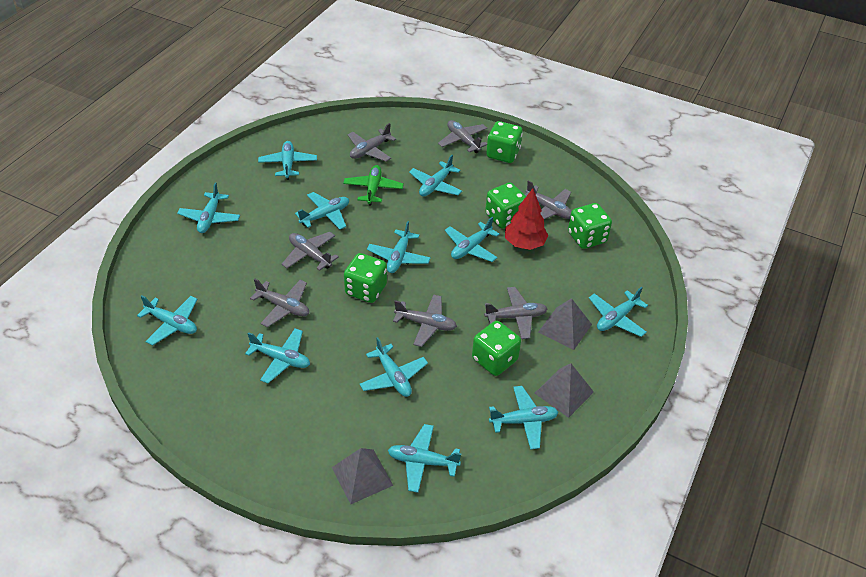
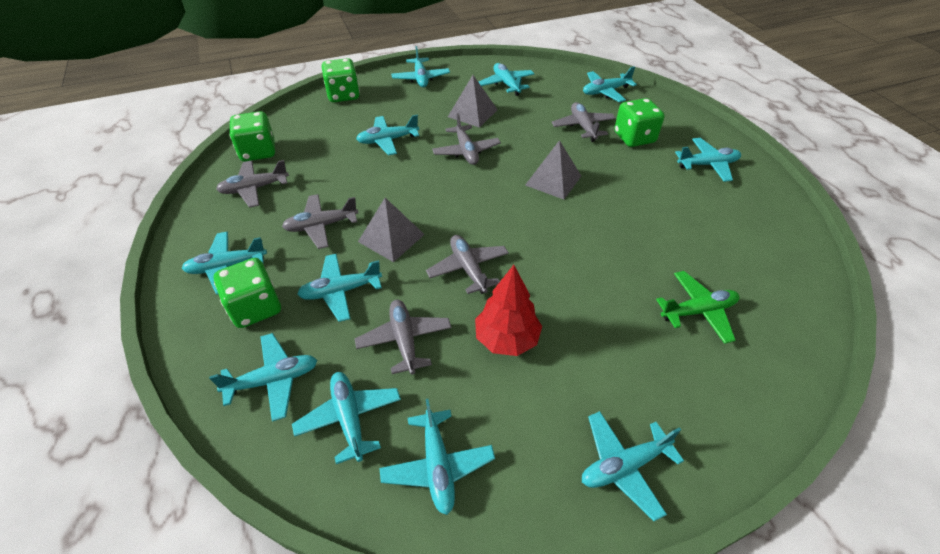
green dice: 5 -> 4
grey plane: 7 -> 6
turquoise plane: 12 -> 11

